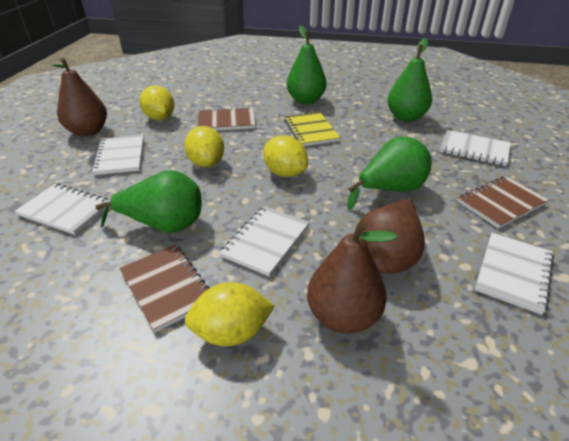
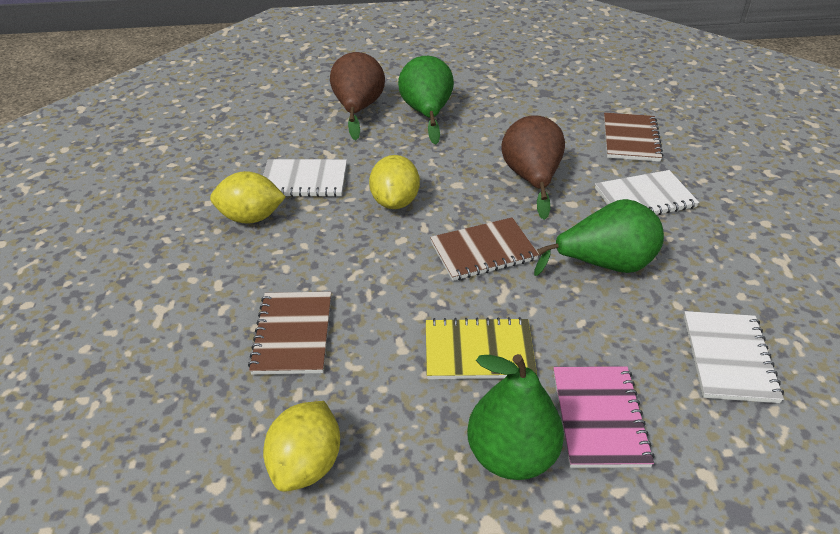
brown pear: 3 -> 2
green pear: 4 -> 3
pink notebook: 0 -> 1
white notebook: 5 -> 3
yellow lemon: 4 -> 3

